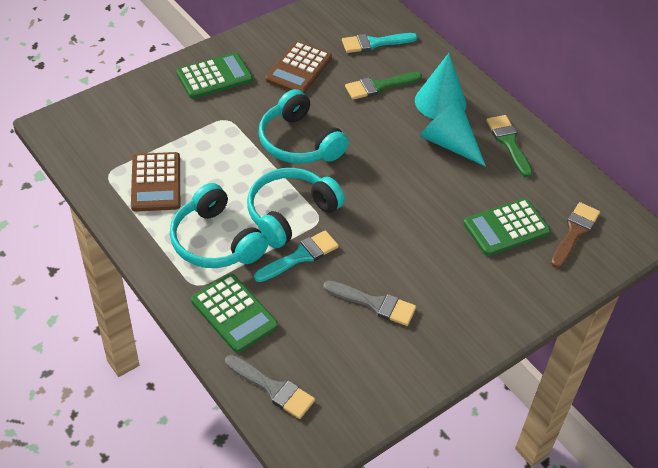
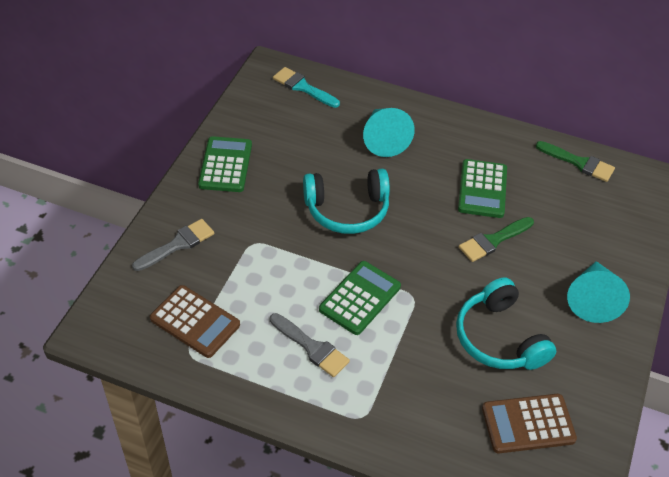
brown brush: 1 -> 0
turquoise brush: 2 -> 1
turquoise headphones: 3 -> 2

